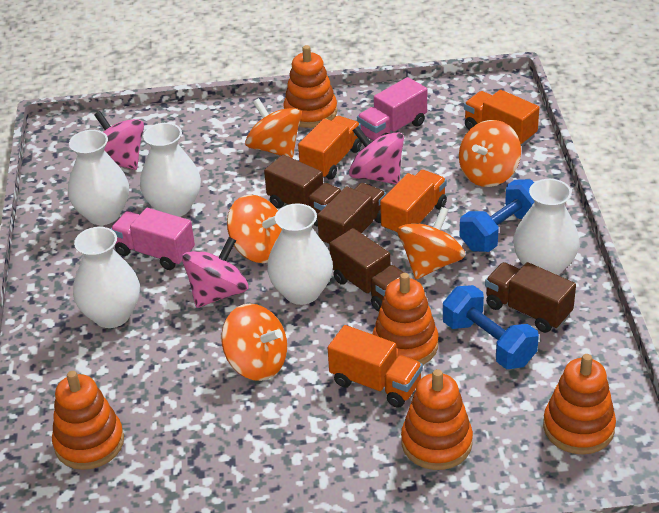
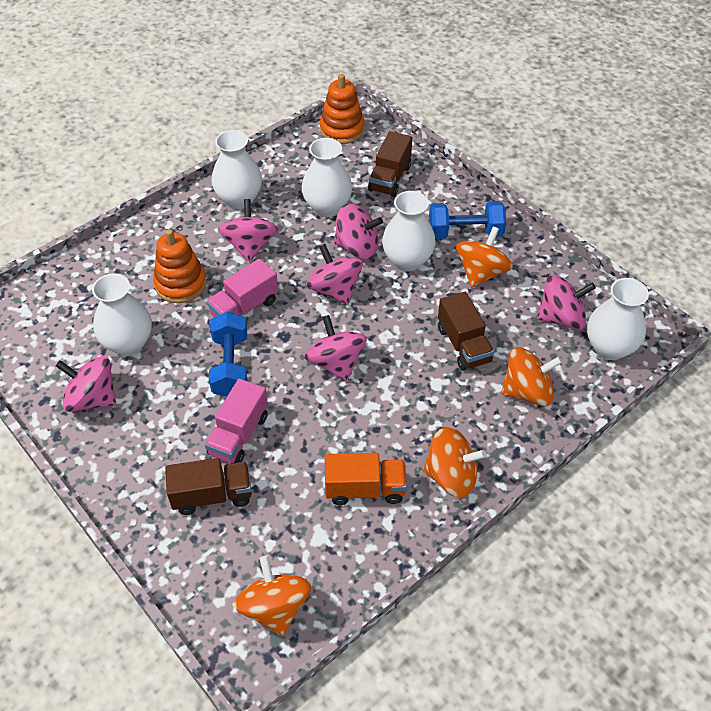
brown truck: 4 -> 3
orange spinning top: 5 -> 4
orange stacking toy: 5 -> 2
orange truck: 4 -> 1
pink spinning top: 3 -> 6

